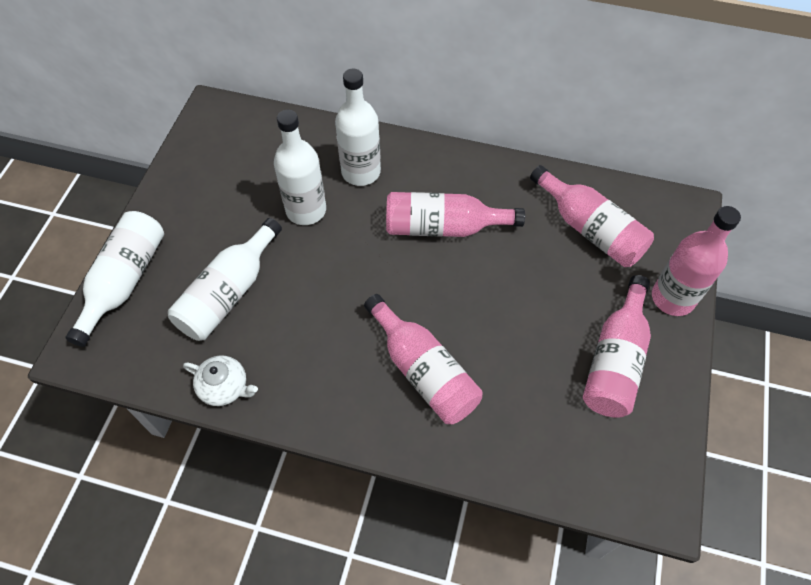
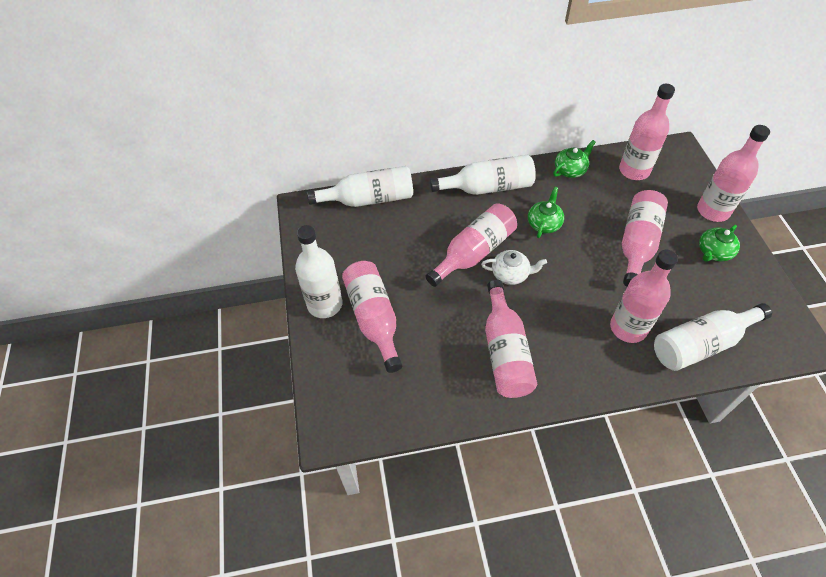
green teapot: 0 -> 3
pink bottle: 5 -> 7

